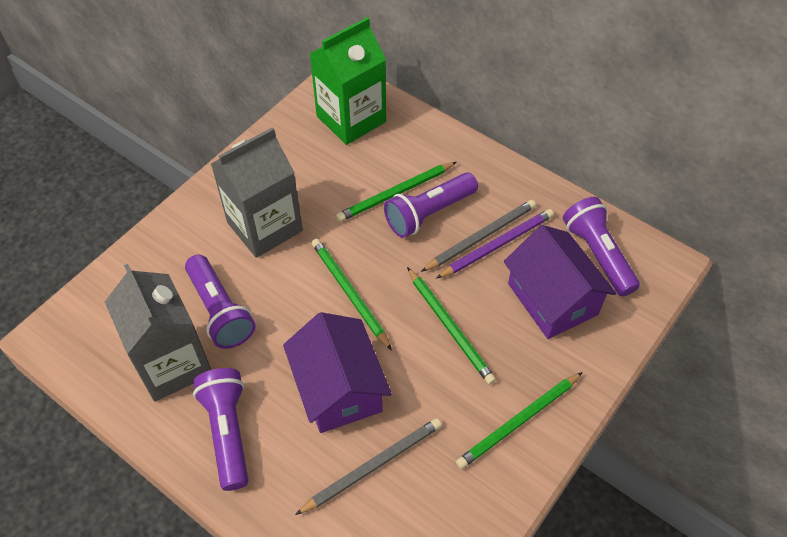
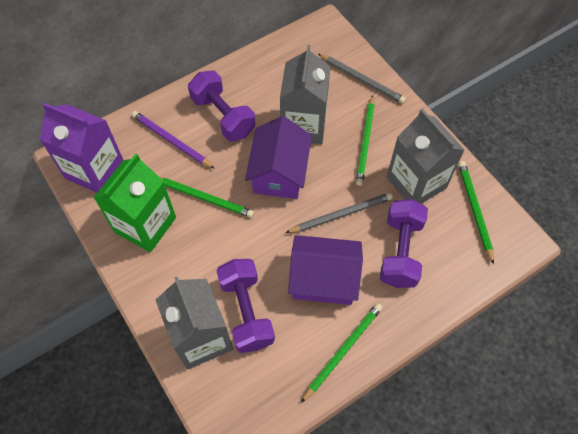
grey carton: 2 -> 3
purple carton: 0 -> 1
purple dumbbell: 0 -> 3
purple flashlight: 4 -> 0

